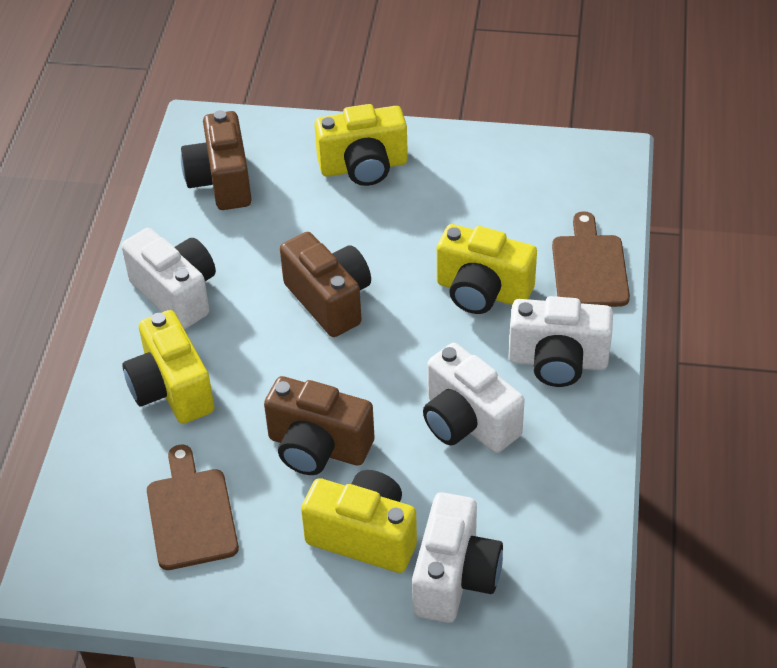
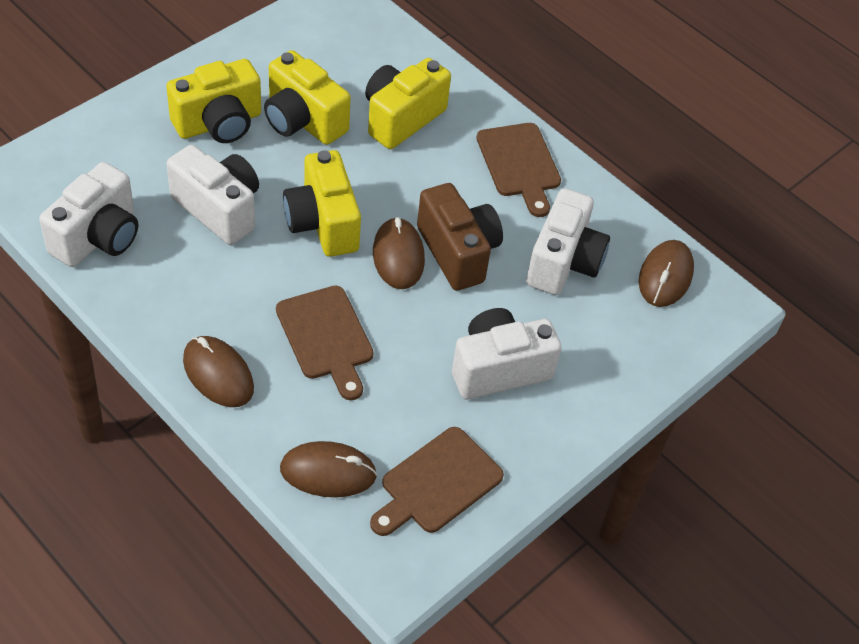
brown camera: 3 -> 1
brown cutting board: 2 -> 3
brown mouse: 0 -> 4

